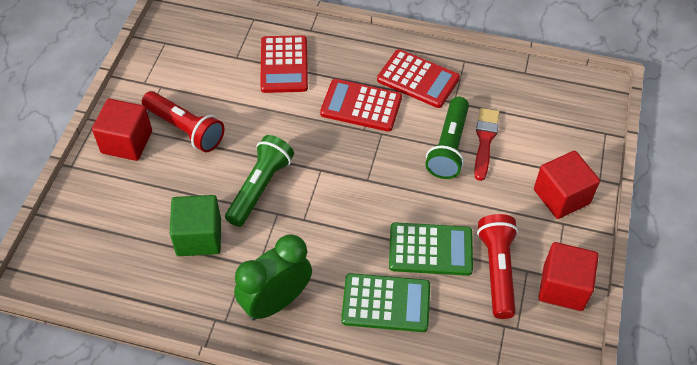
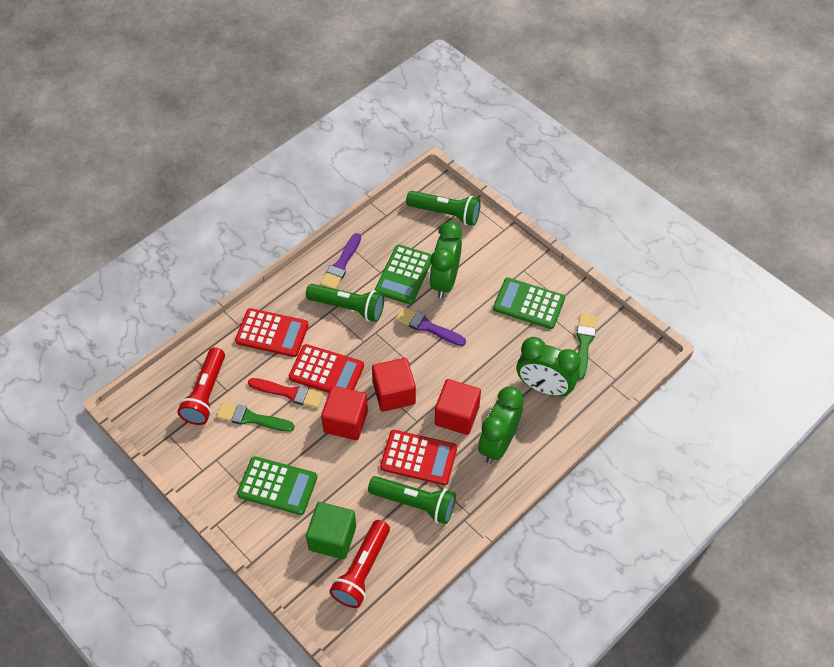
green brush: 0 -> 2
green calculator: 2 -> 3
green clock: 1 -> 3
green flashlight: 2 -> 3
purple brush: 0 -> 2

